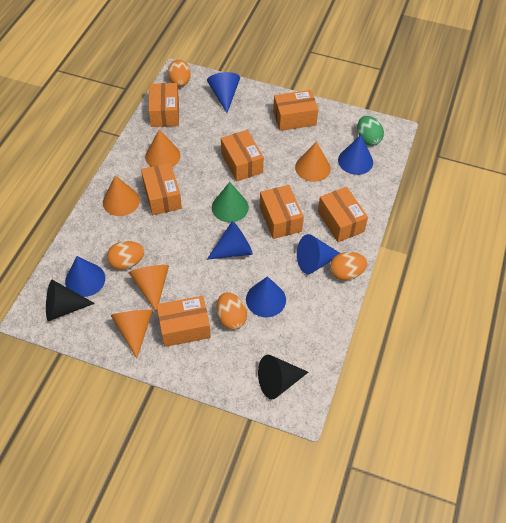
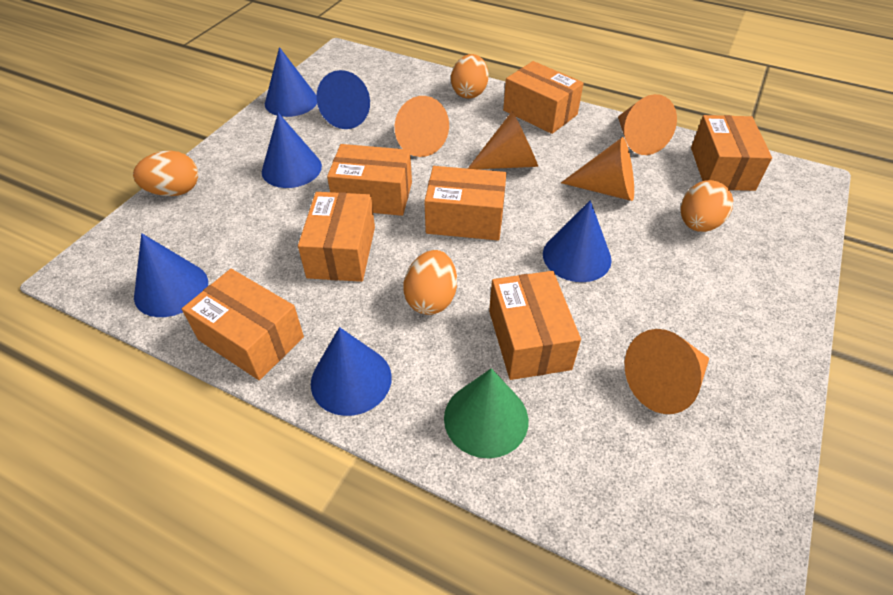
black cone: 2 -> 0
green egg: 1 -> 0

